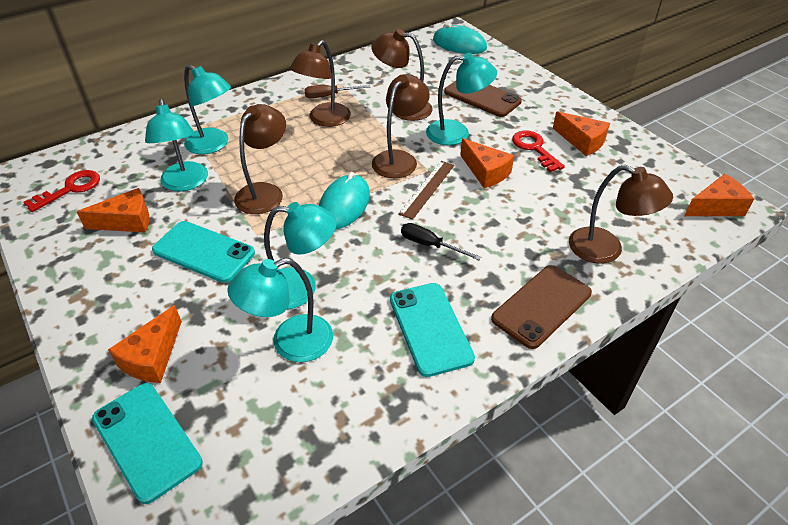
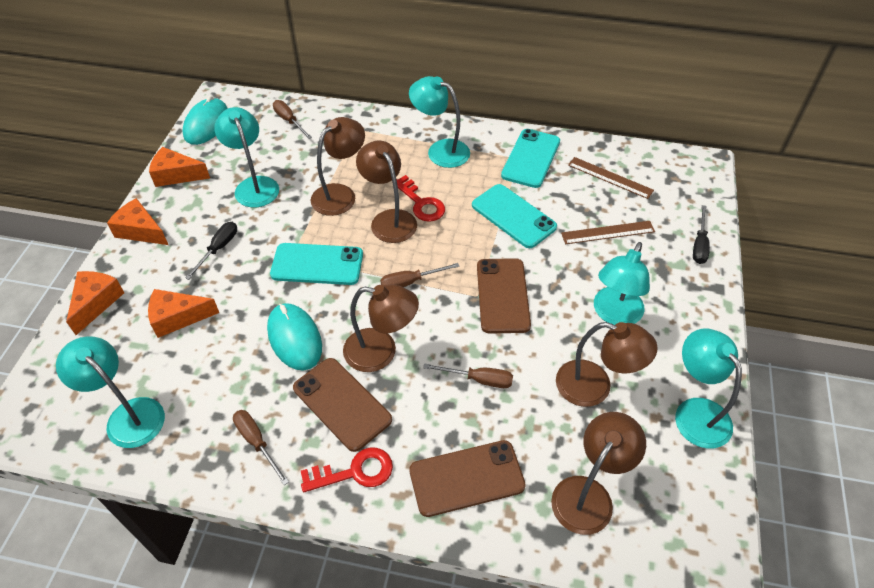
black screwdriver: 1 -> 2
brown phone: 2 -> 3
brown ruler: 1 -> 2
brown screwdriver: 1 -> 4
orange cheese: 5 -> 4

